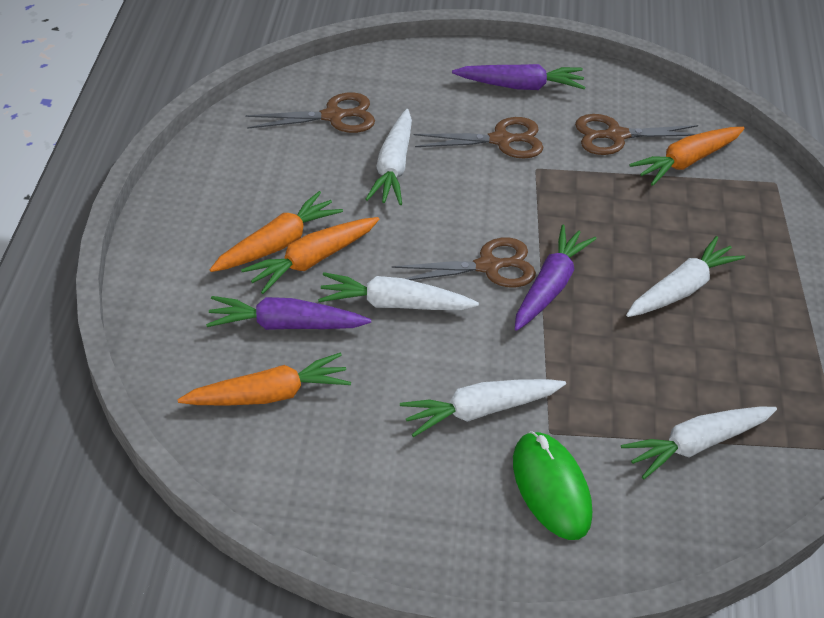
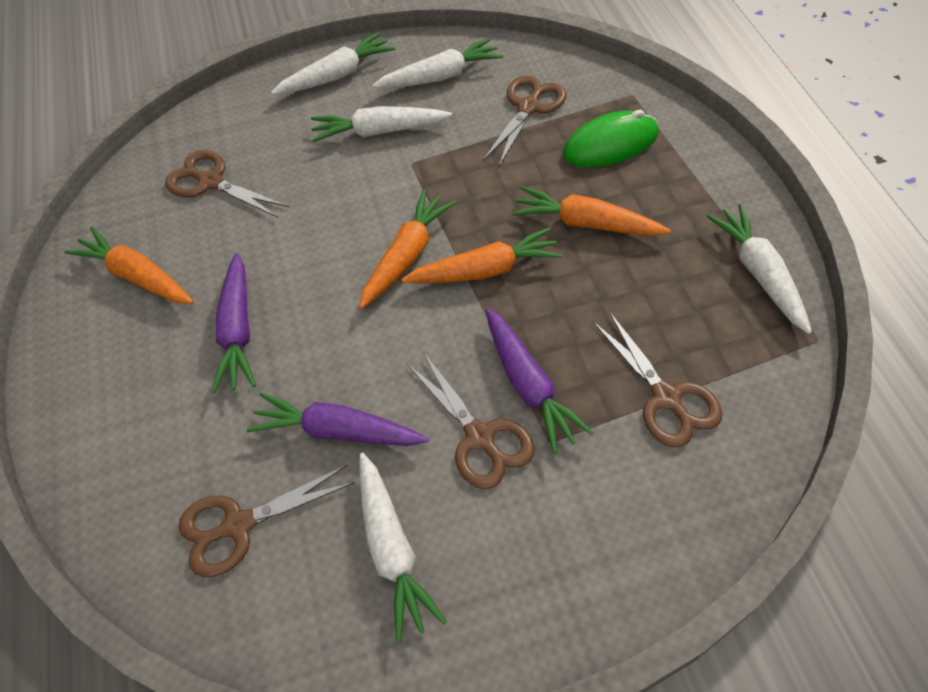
brown scissors: 4 -> 5

